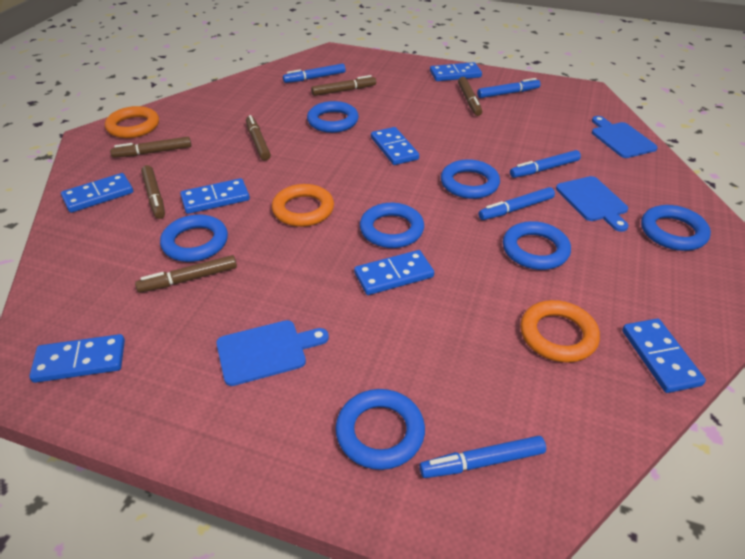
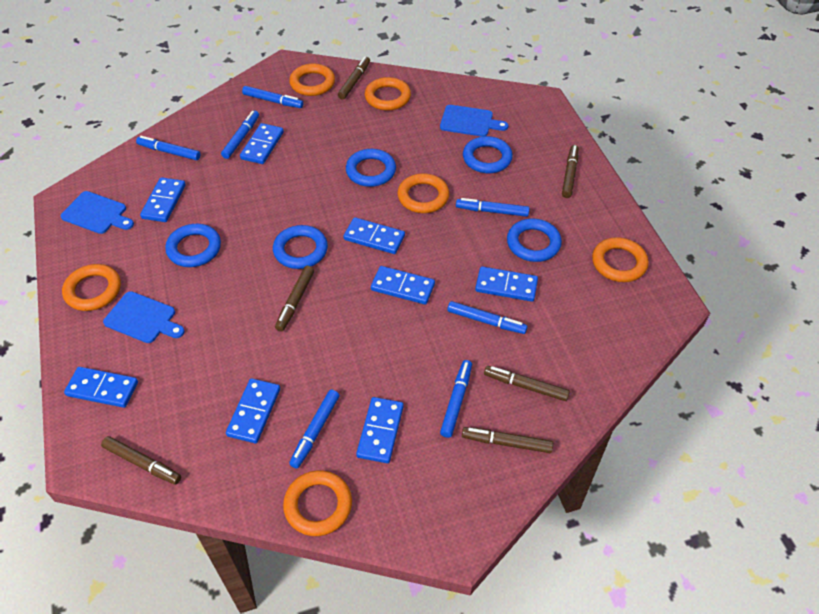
blue domino: 7 -> 8
blue marker: 5 -> 7
blue ring: 7 -> 5
orange ring: 3 -> 6

